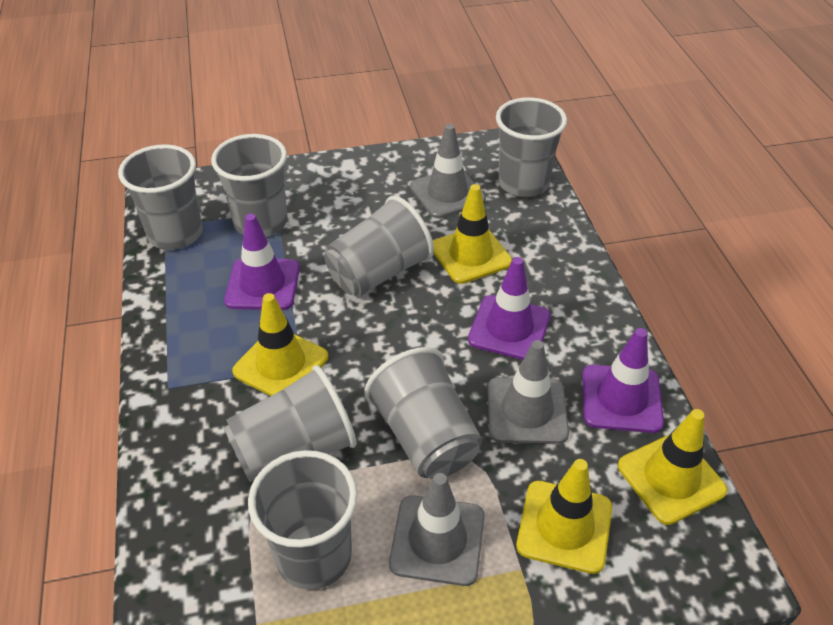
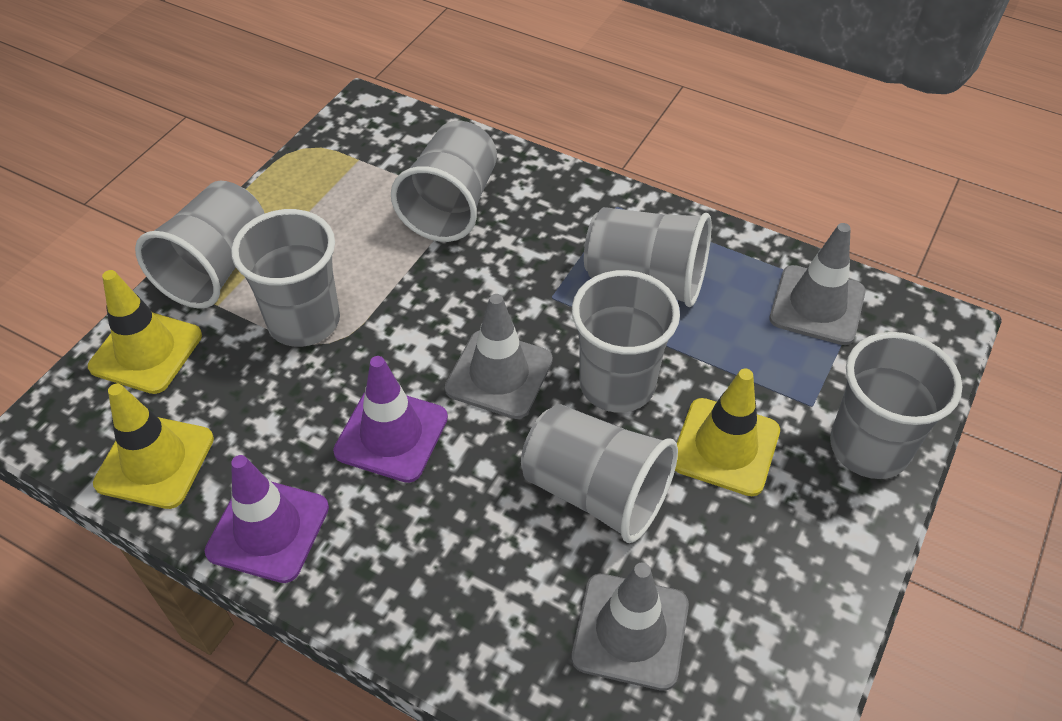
purple traffic cone: 3 -> 2
yellow traffic cone: 4 -> 3

